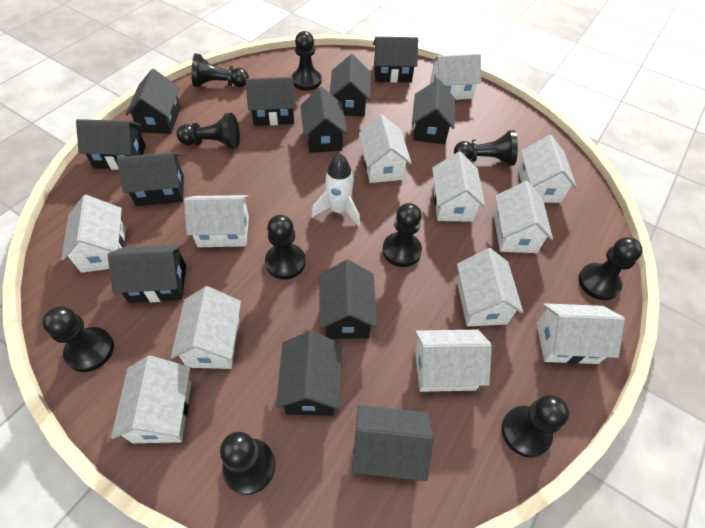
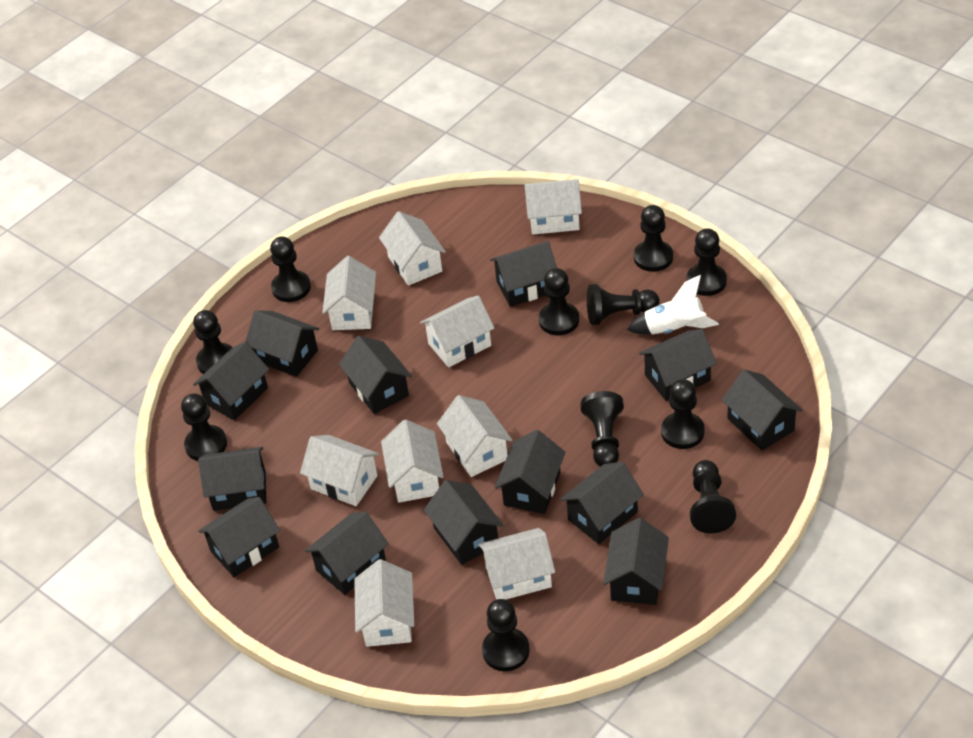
black house: 12 -> 13
black pawn: 10 -> 11
white house: 12 -> 9

